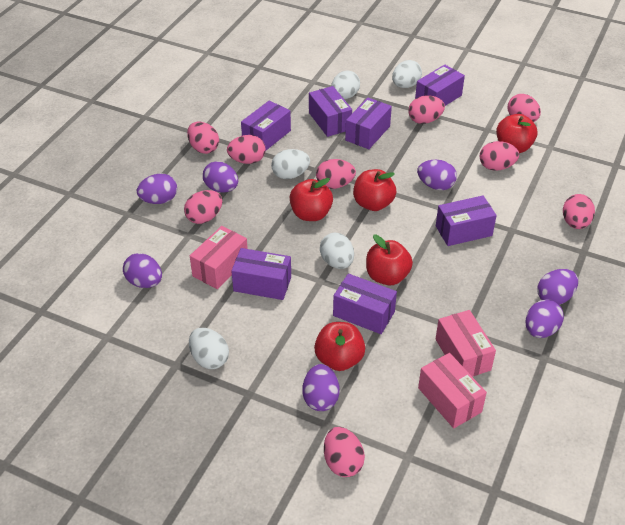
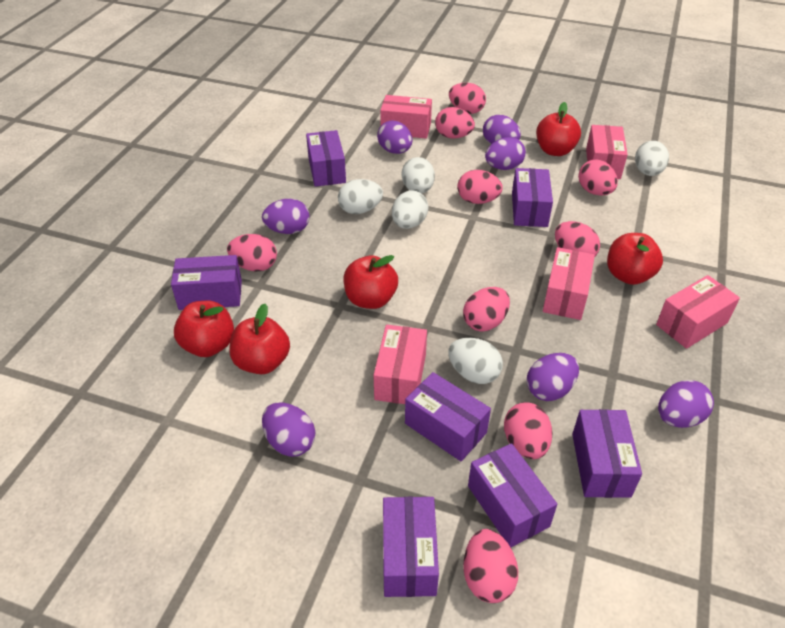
pink box: 3 -> 5

